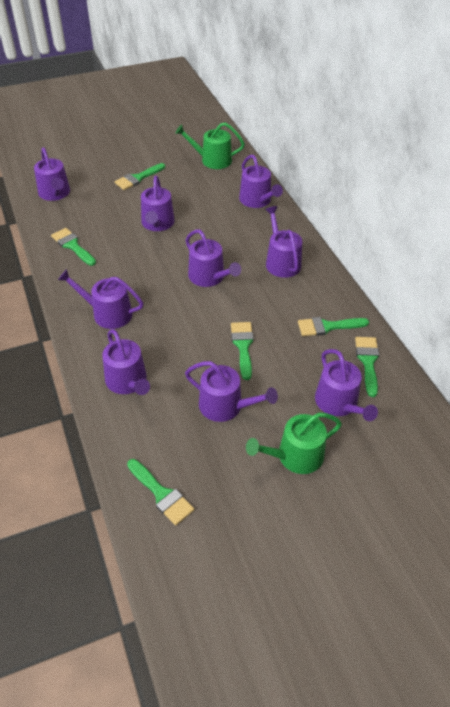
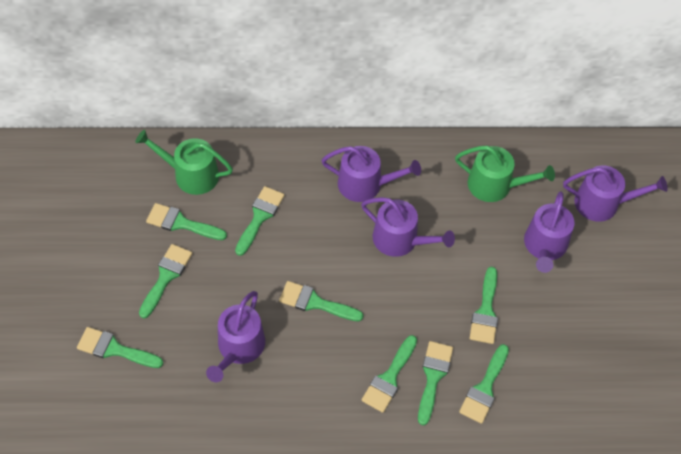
green brush: 6 -> 9
purple watering can: 9 -> 5

